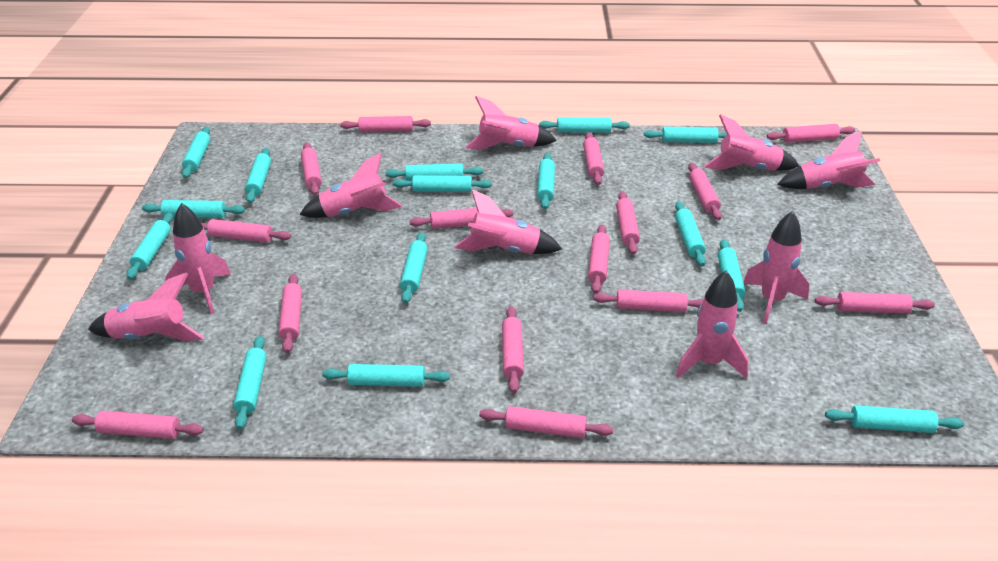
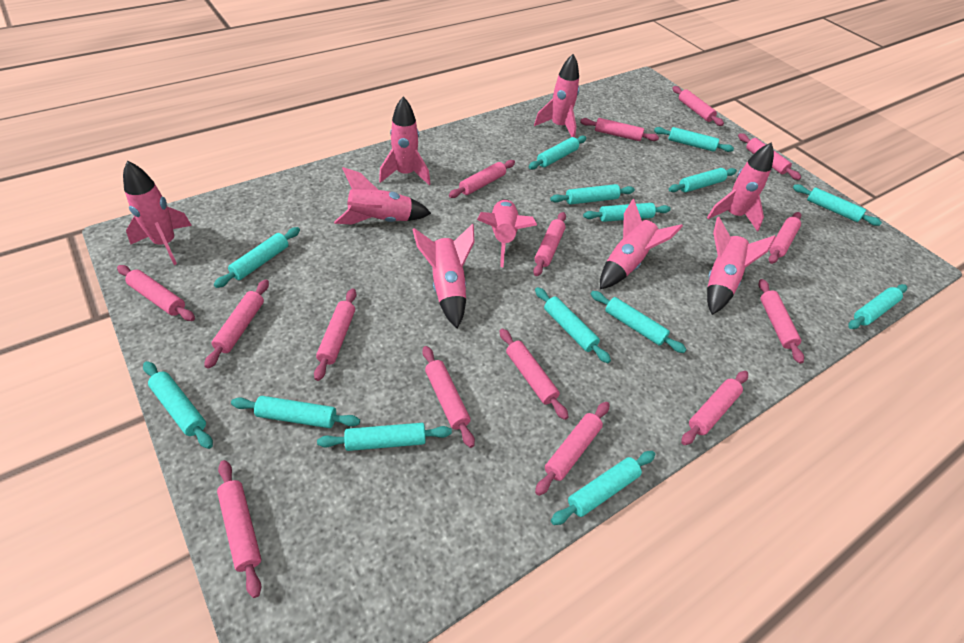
turquoise rolling pin: 15 -> 14

